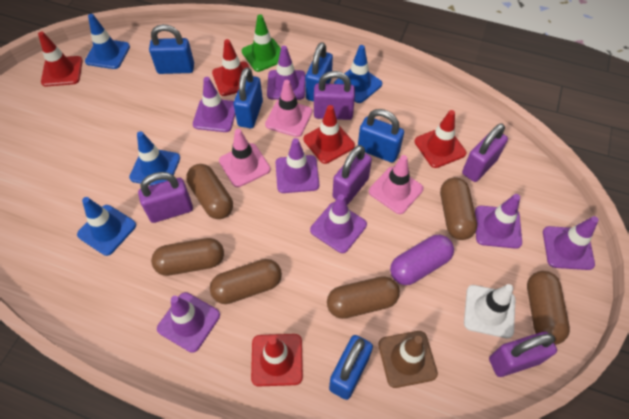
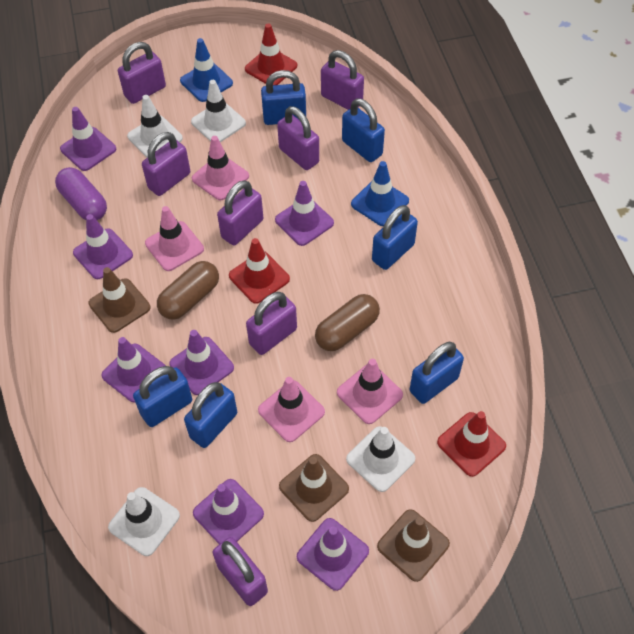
blue padlock: 5 -> 6
blue traffic cone: 4 -> 2
brown capsule: 6 -> 2
brown traffic cone: 1 -> 3
green traffic cone: 1 -> 0
pink traffic cone: 3 -> 4
purple padlock: 5 -> 7
red traffic cone: 5 -> 3
white traffic cone: 1 -> 4

